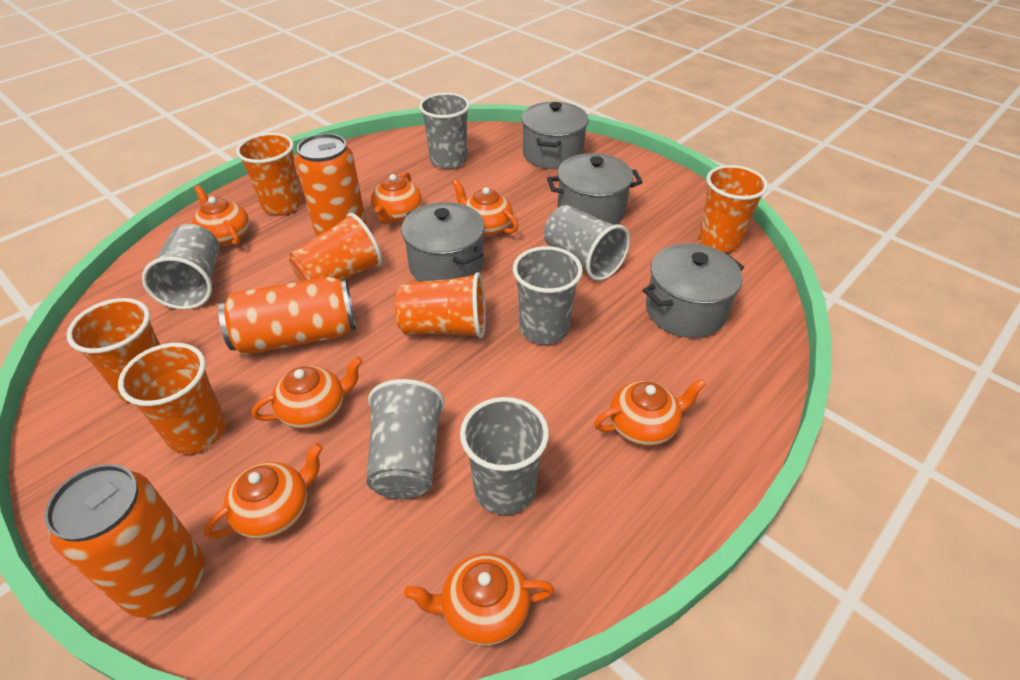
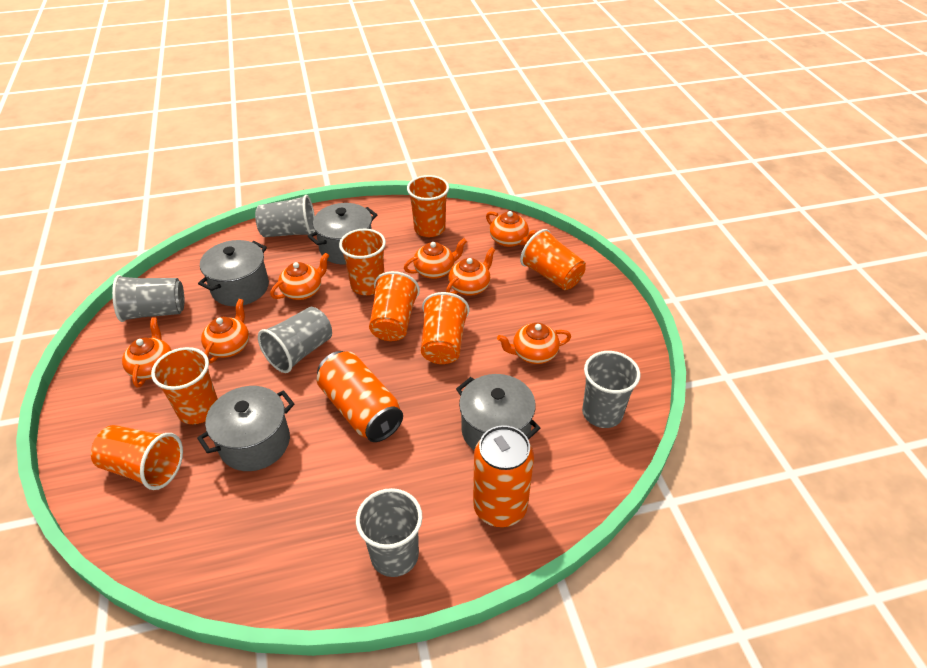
grey cup: 6 -> 5
orange can: 3 -> 2
orange cup: 6 -> 7

